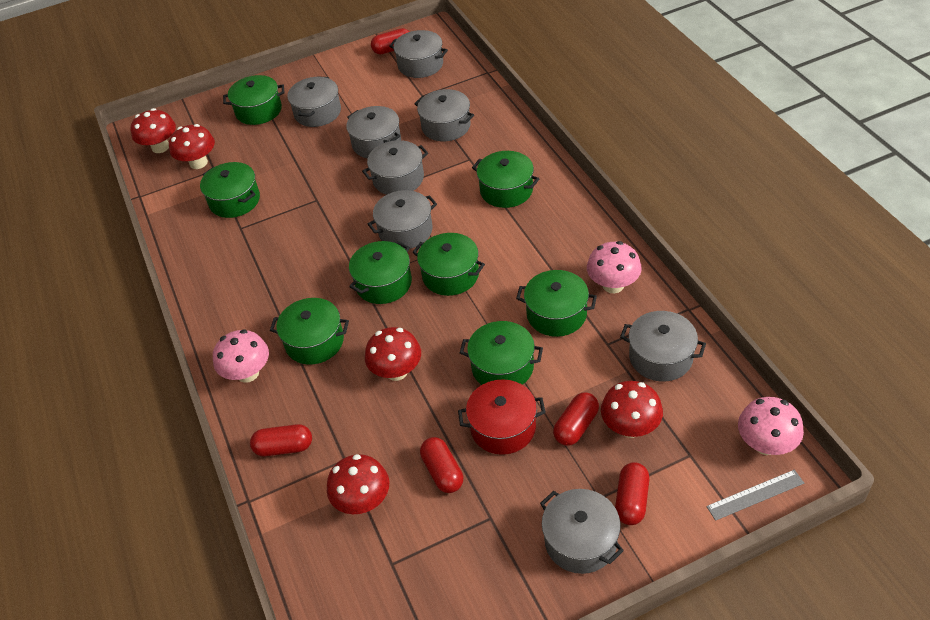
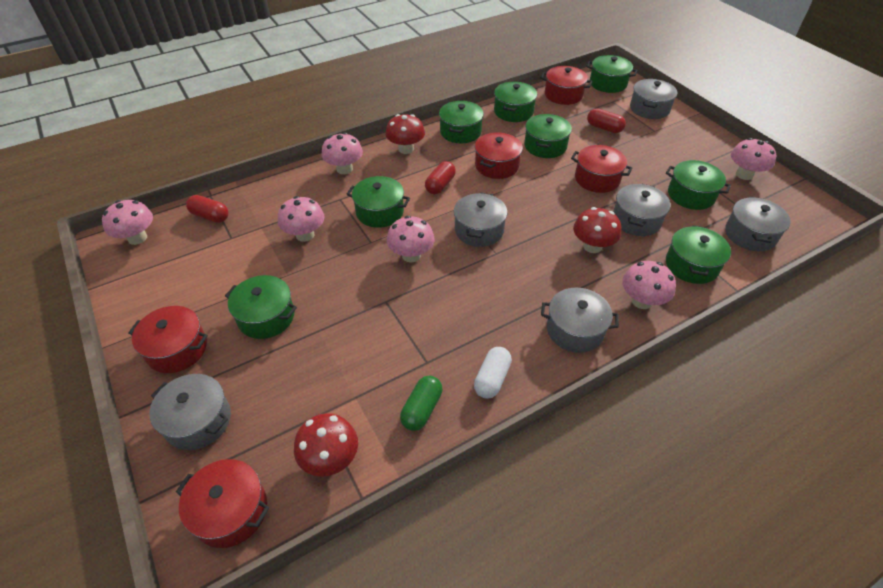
green capsule: 0 -> 1
grey pot: 8 -> 6
grey ruler: 1 -> 0
pink mushroom: 3 -> 6
red capsule: 5 -> 3
red mushroom: 5 -> 3
red pot: 1 -> 5
white capsule: 0 -> 1

